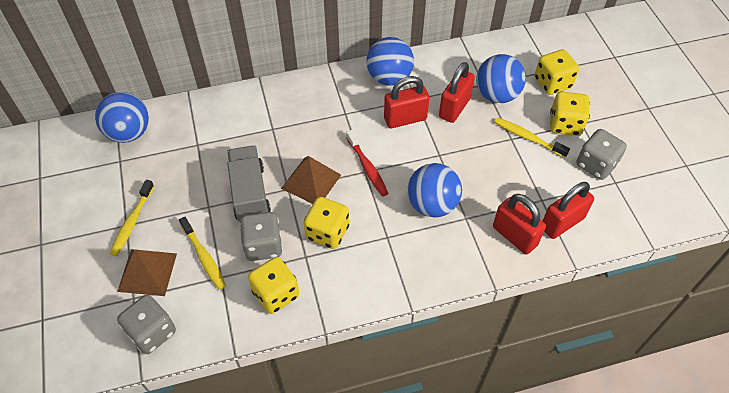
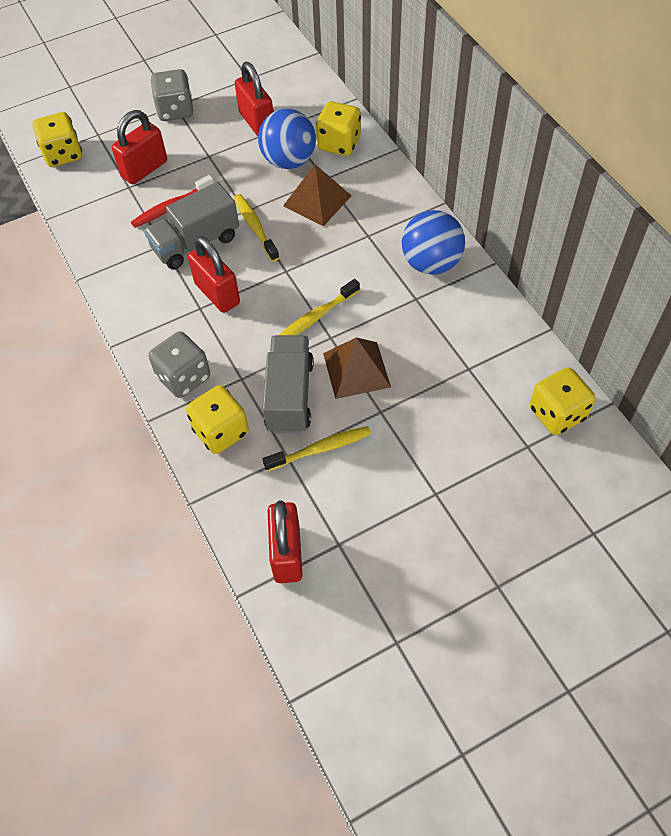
blue ball: 4 -> 2
grey dice: 3 -> 2
grey truck: 1 -> 2

